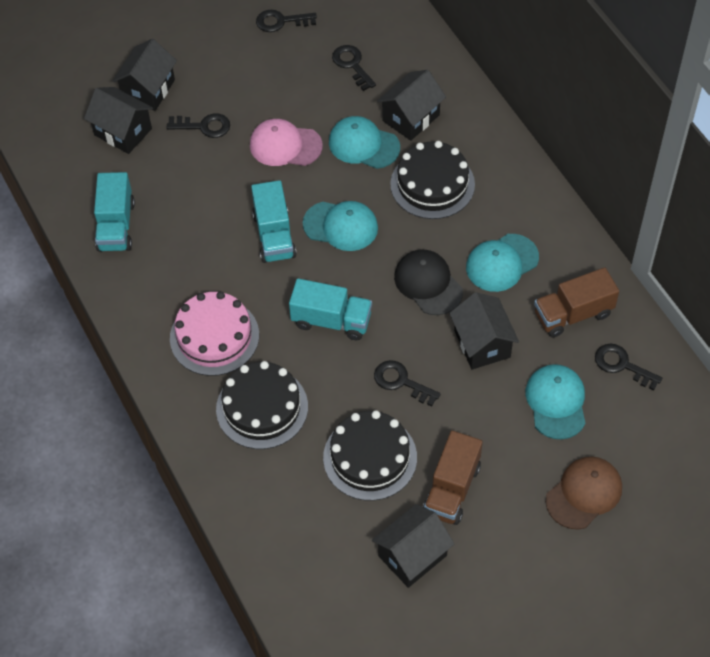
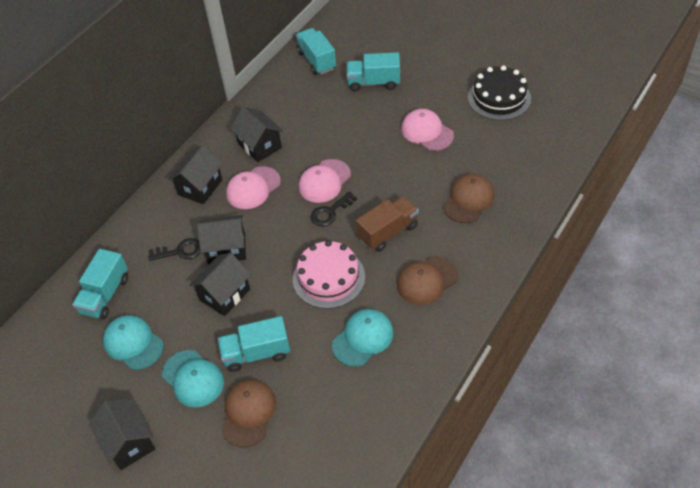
black cake: 3 -> 1
black cap: 1 -> 0
black key: 5 -> 2
brown cap: 1 -> 3
brown truck: 2 -> 1
pink cap: 1 -> 3
turquoise cap: 4 -> 3
turquoise truck: 3 -> 4

